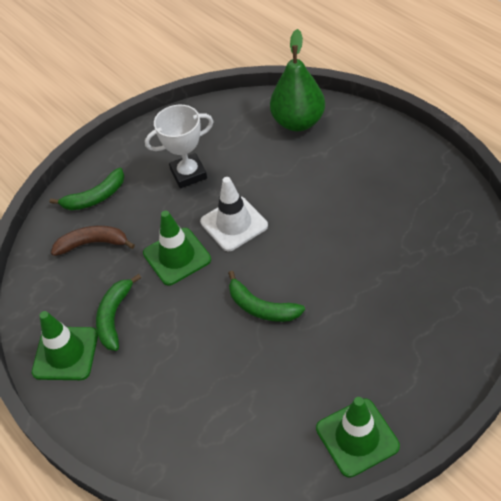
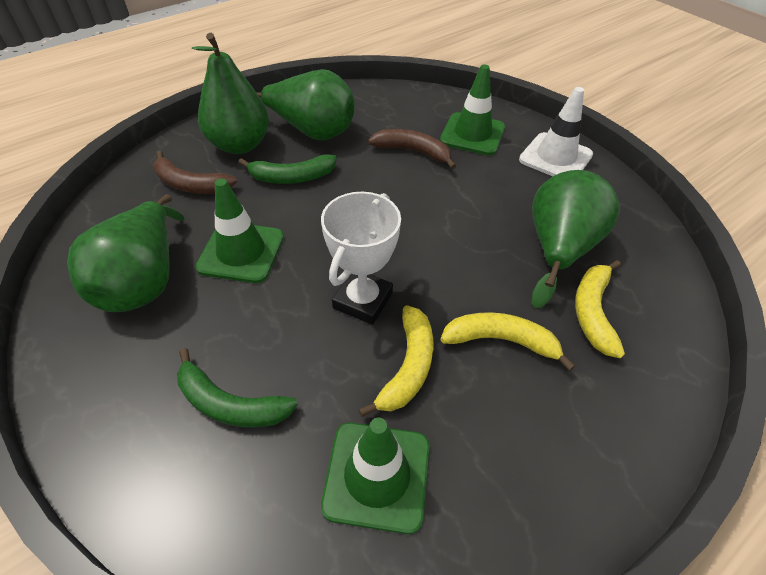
brown banana: 1 -> 2
green banana: 3 -> 2
green pear: 1 -> 4
yellow banana: 0 -> 3

